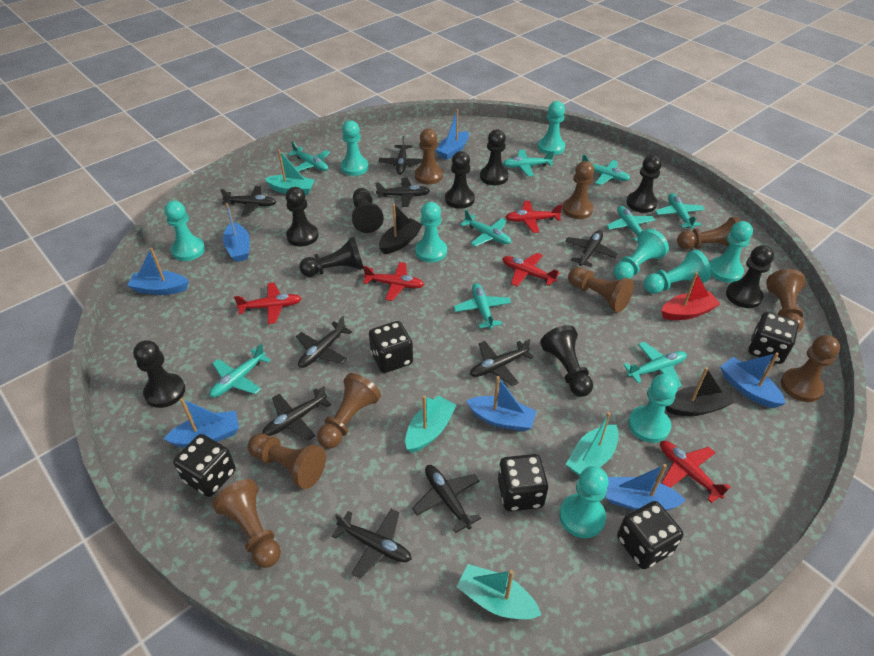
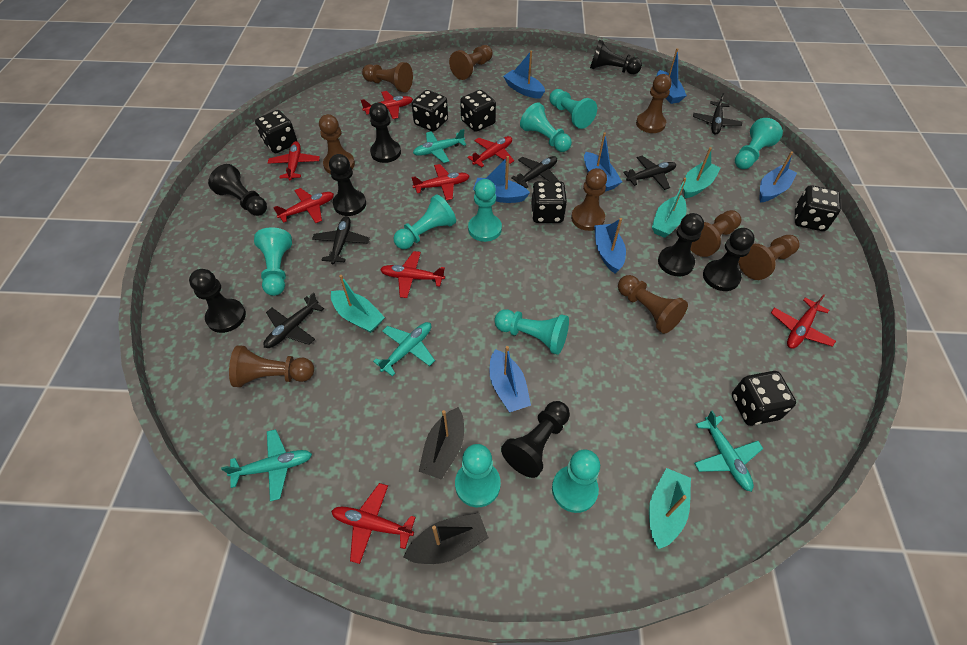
black dice: 5 -> 6
black pawn: 9 -> 8
black plane: 9 -> 5
red boat: 1 -> 0
red plane: 5 -> 8
turquoise plane: 9 -> 4

